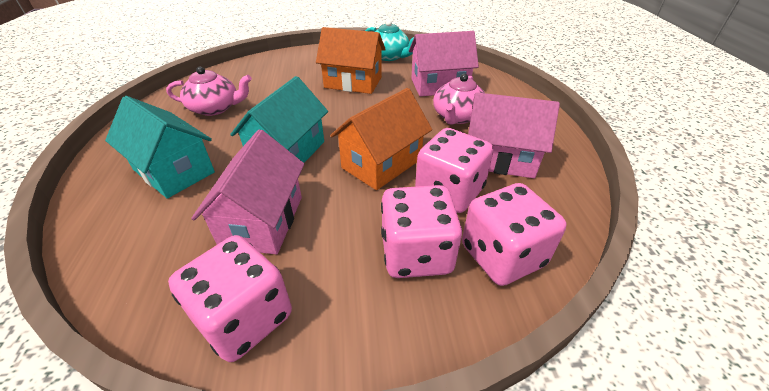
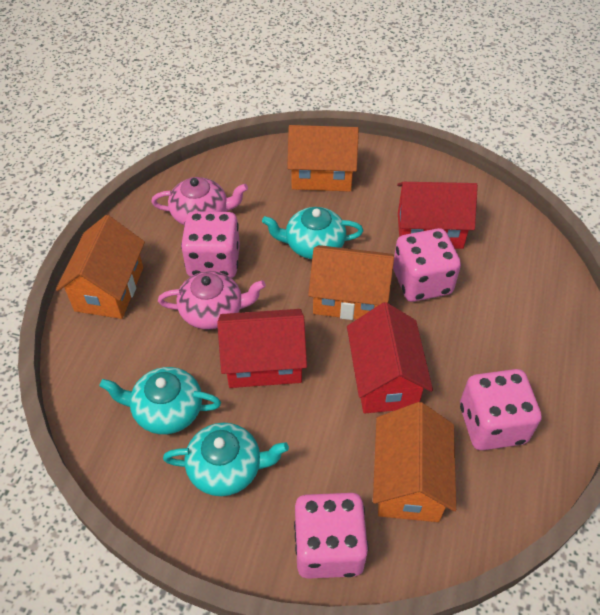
orange house: 2 -> 4
pink house: 3 -> 0
red house: 0 -> 3
turquoise house: 2 -> 0
turquoise teapot: 1 -> 3

